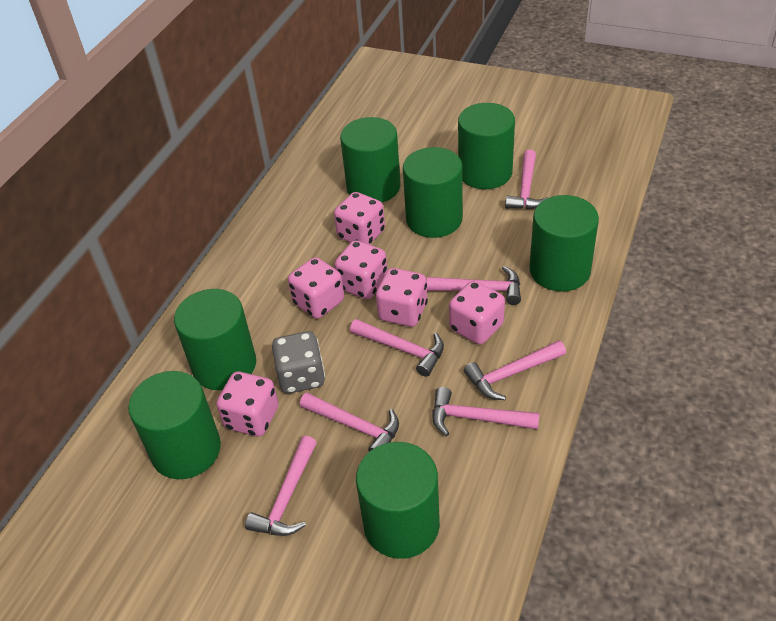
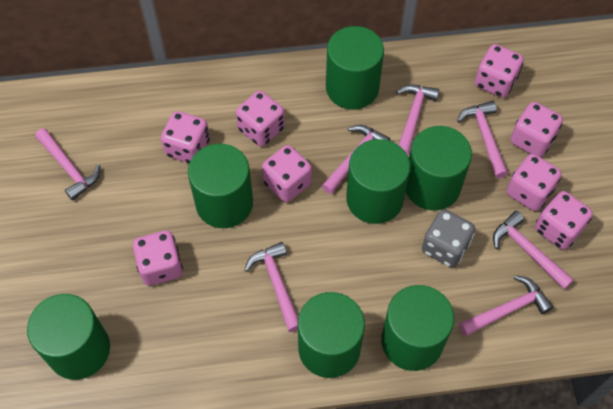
pink dice: 6 -> 8

